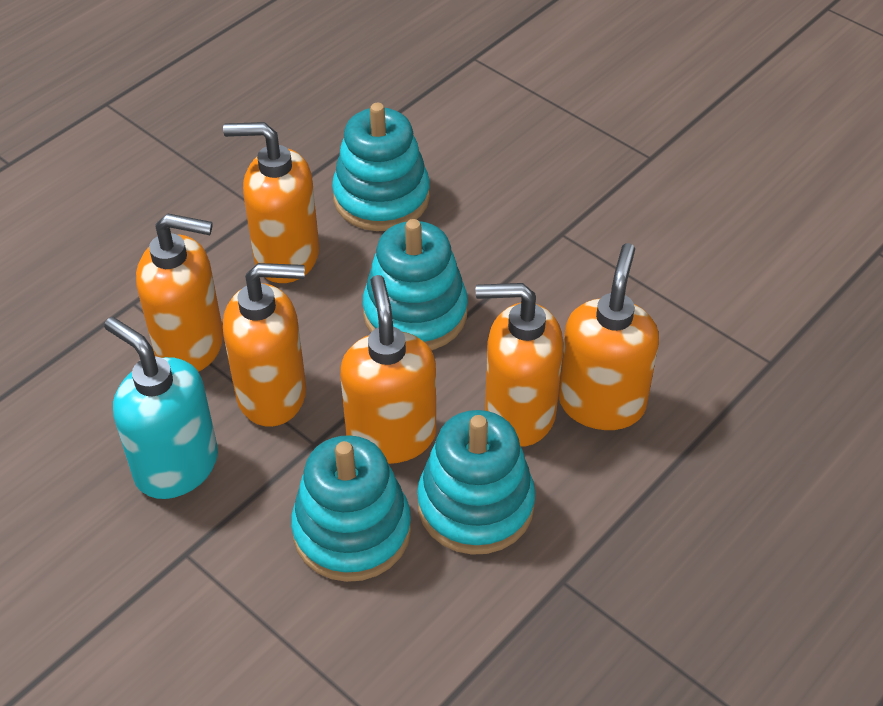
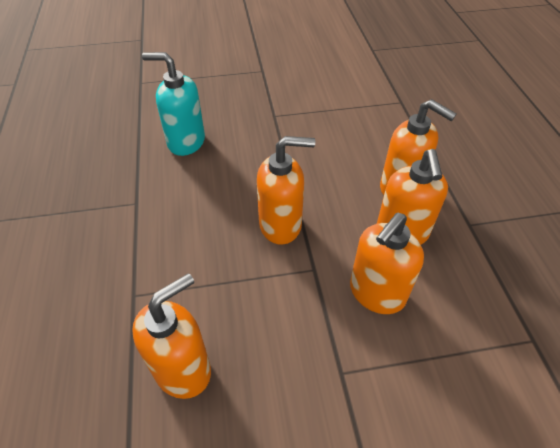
orange soap dispenser: 6 -> 5
turquoise stacking toy: 4 -> 0

